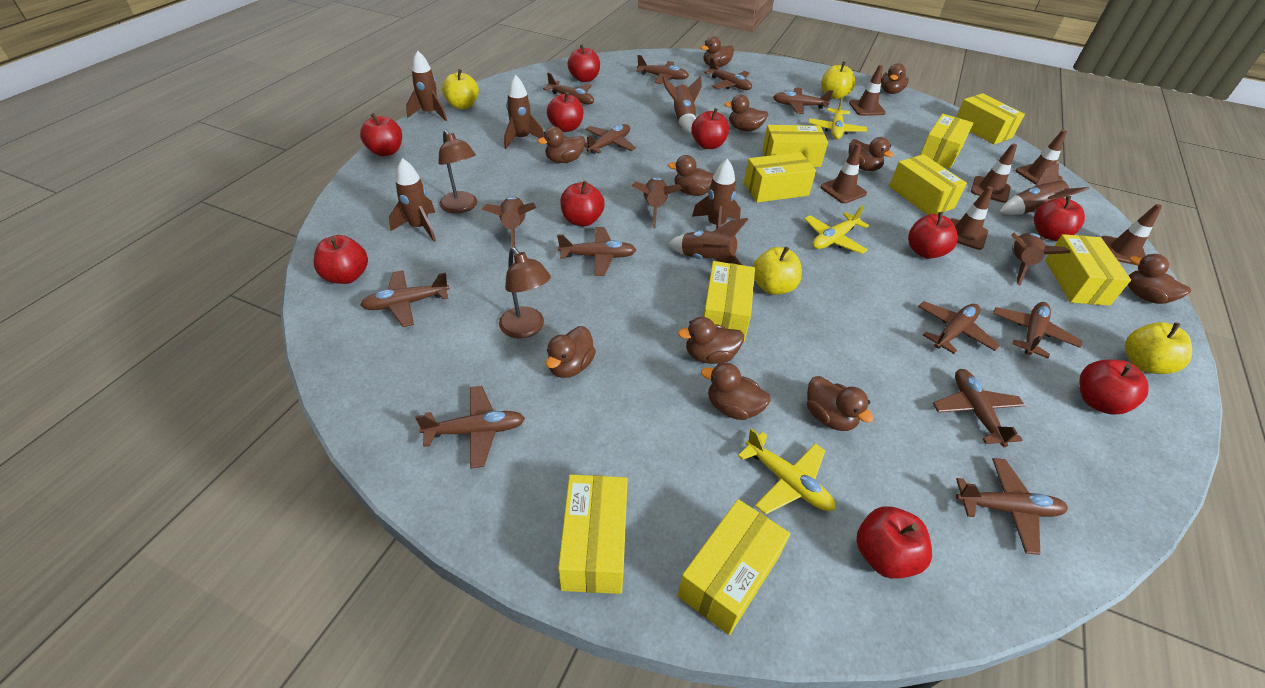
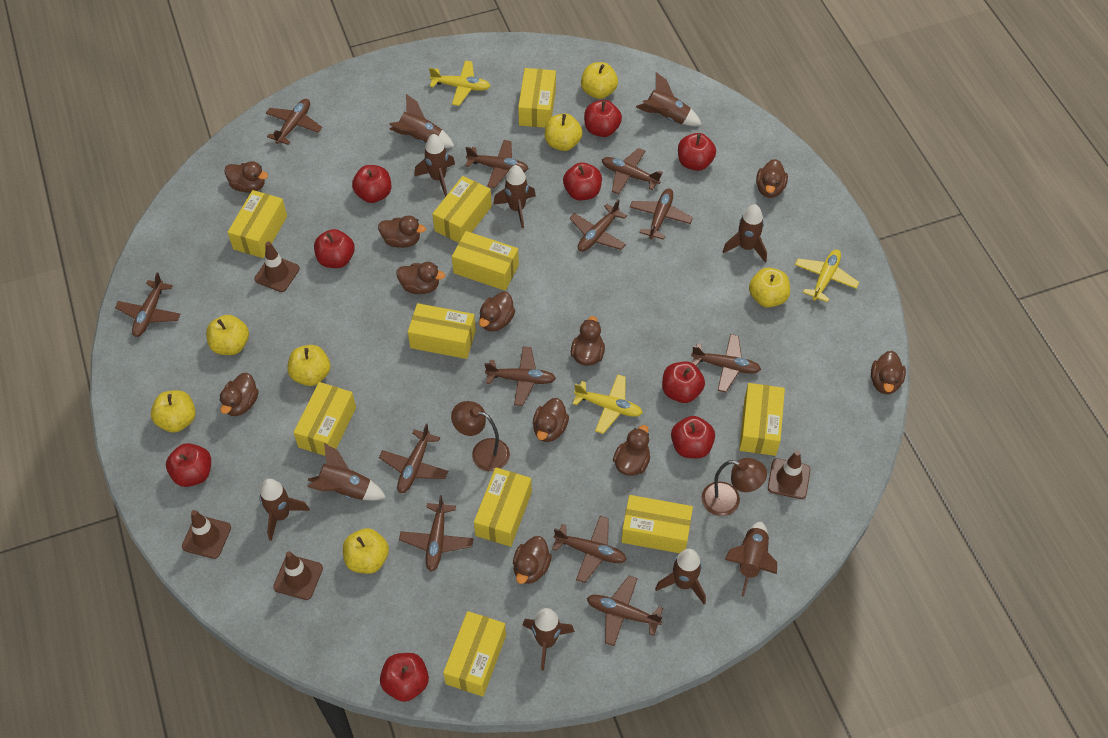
brown traffic cone: 6 -> 4
red apple: 10 -> 9
yellow apple: 4 -> 7
yellow box: 9 -> 10

